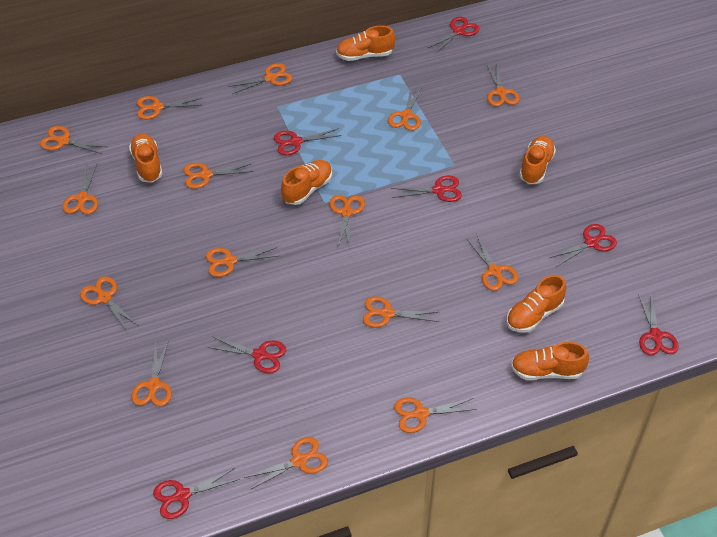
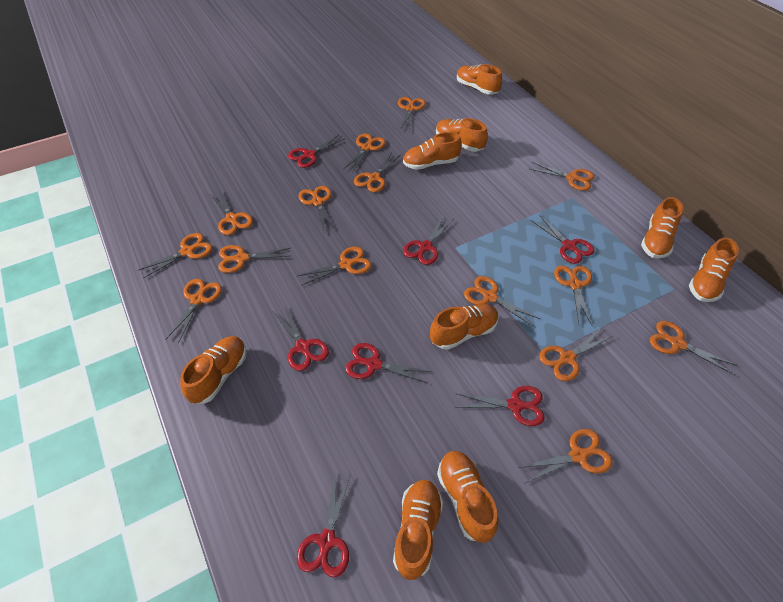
orange shoe: 6 -> 9

